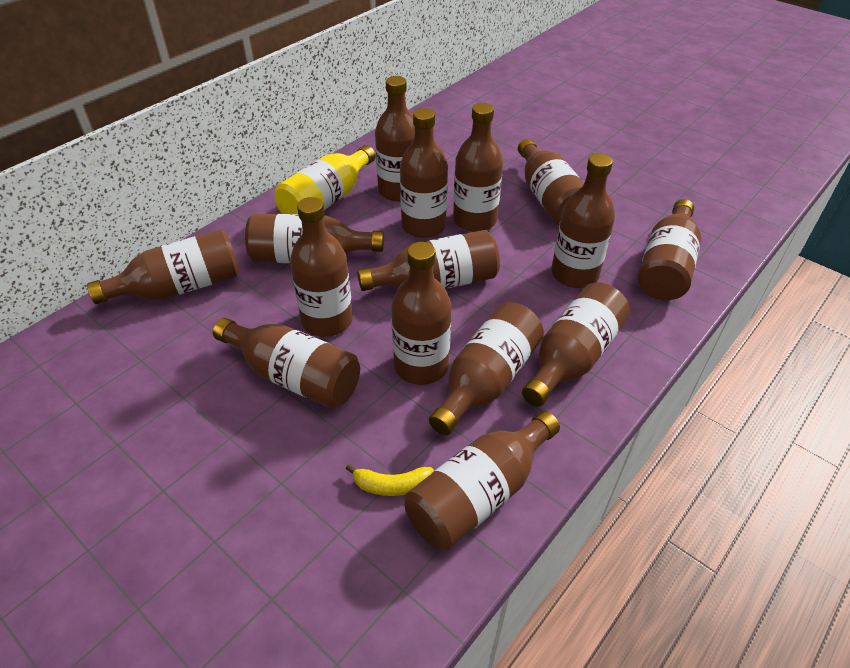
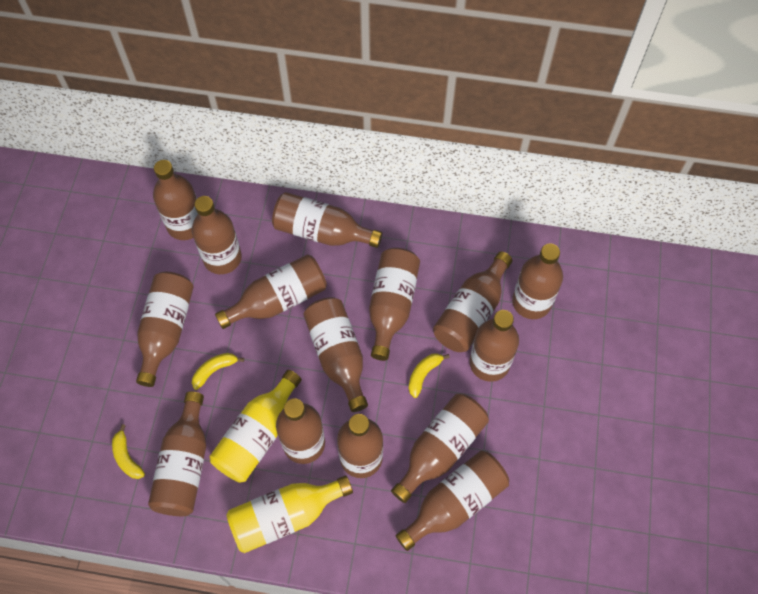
yellow banana: 1 -> 3
yellow bottle: 1 -> 2

